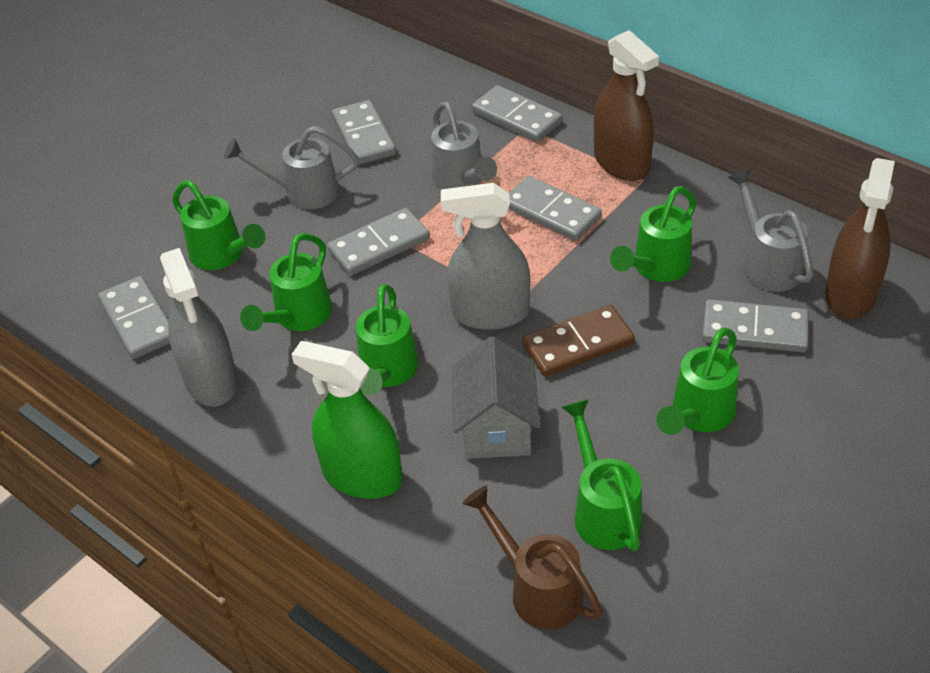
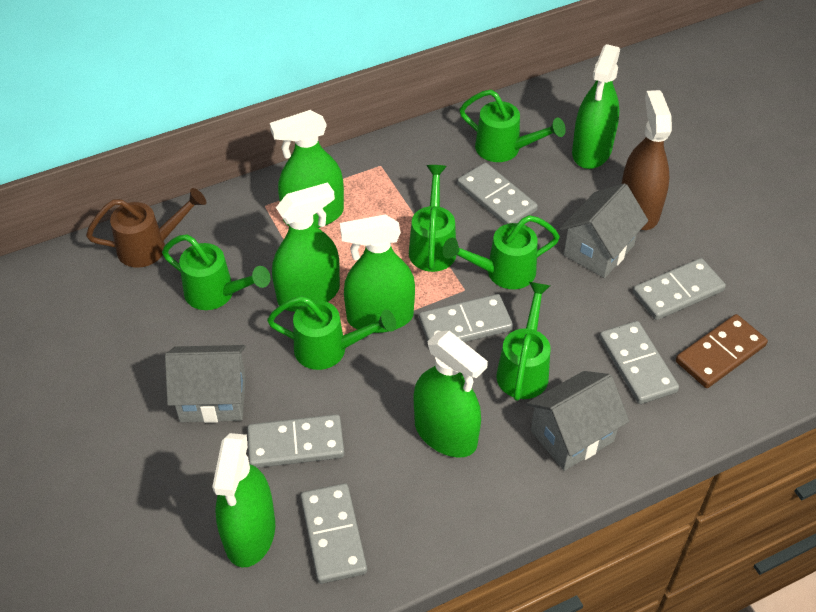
brown spray bottle: 2 -> 1
green spray bottle: 1 -> 6
grey house: 1 -> 3
grey spray bottle: 2 -> 0
grey watering can: 3 -> 0

